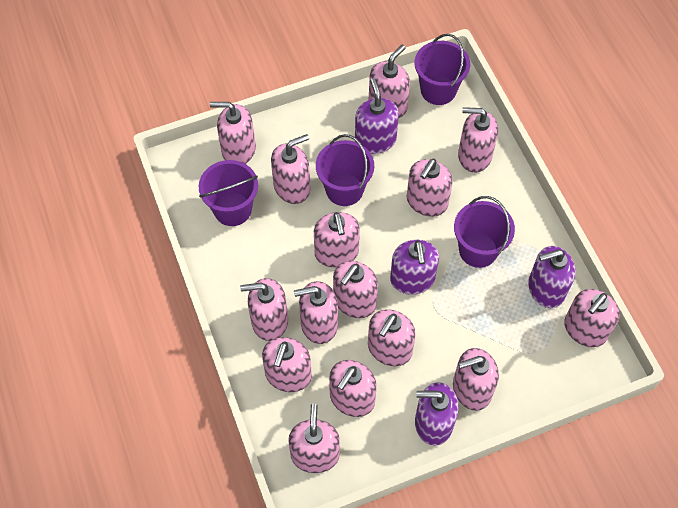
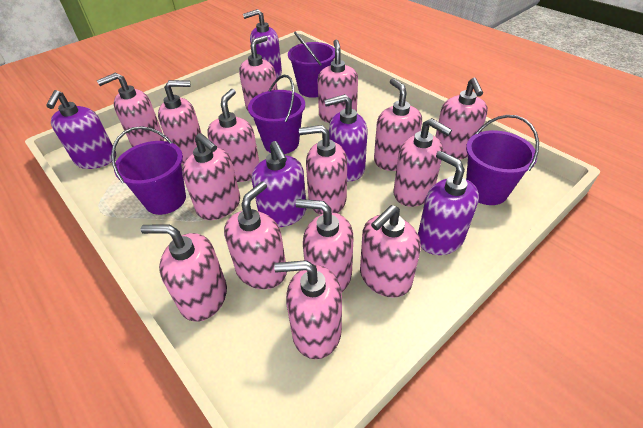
purple soap dispenser: 4 -> 5

